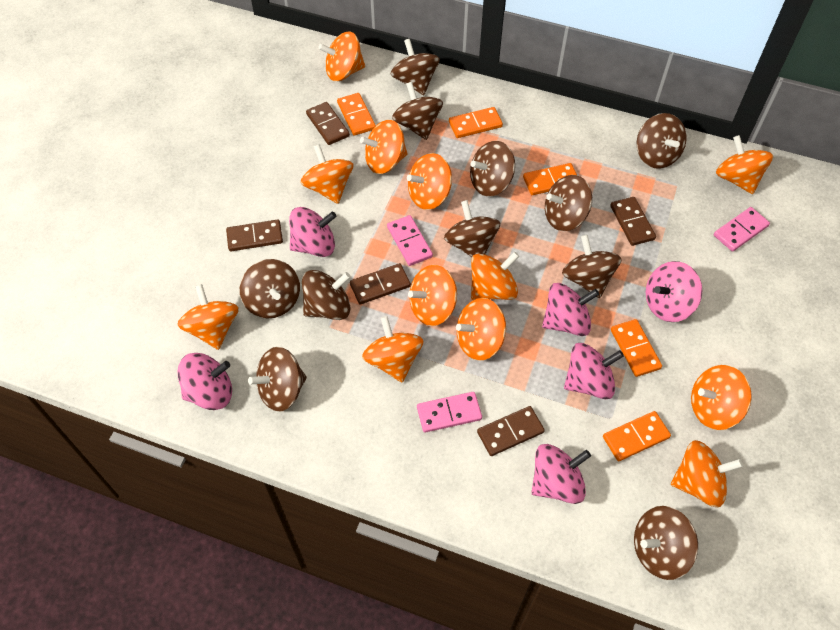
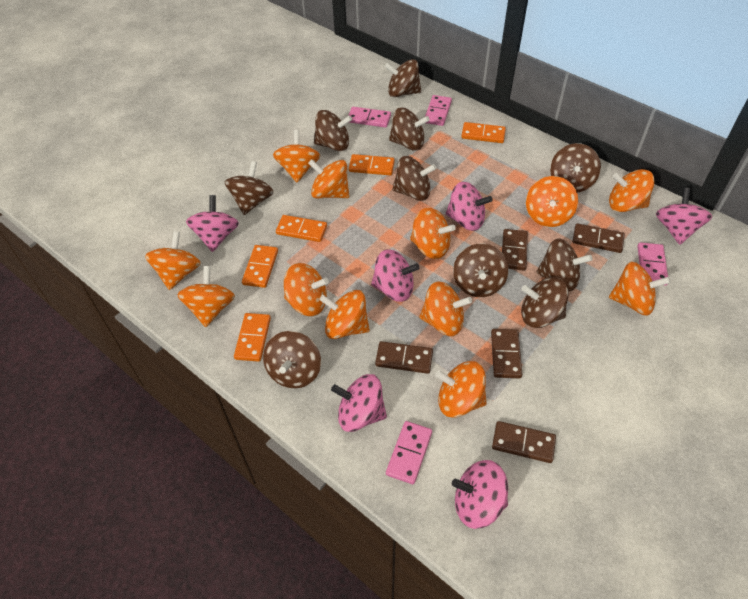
brown spinning top: 11 -> 10
pink domino: 3 -> 4

